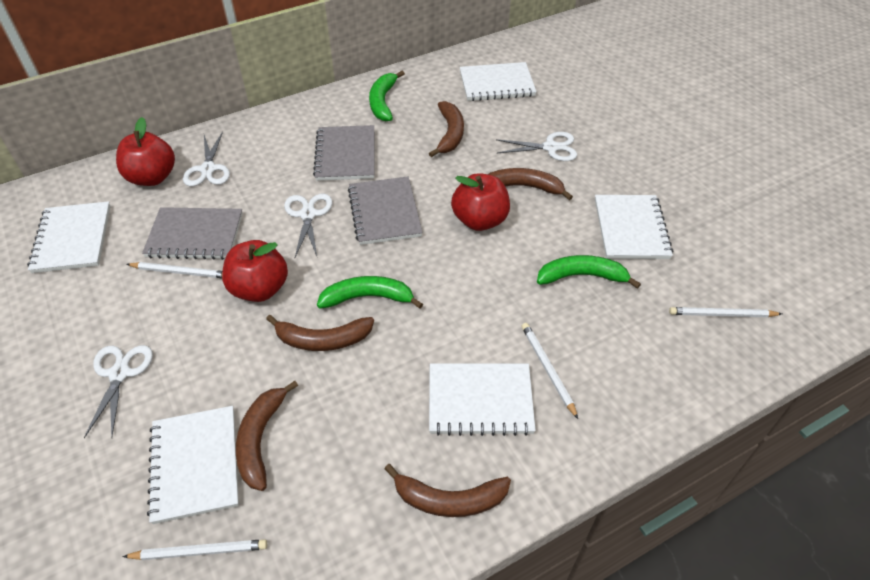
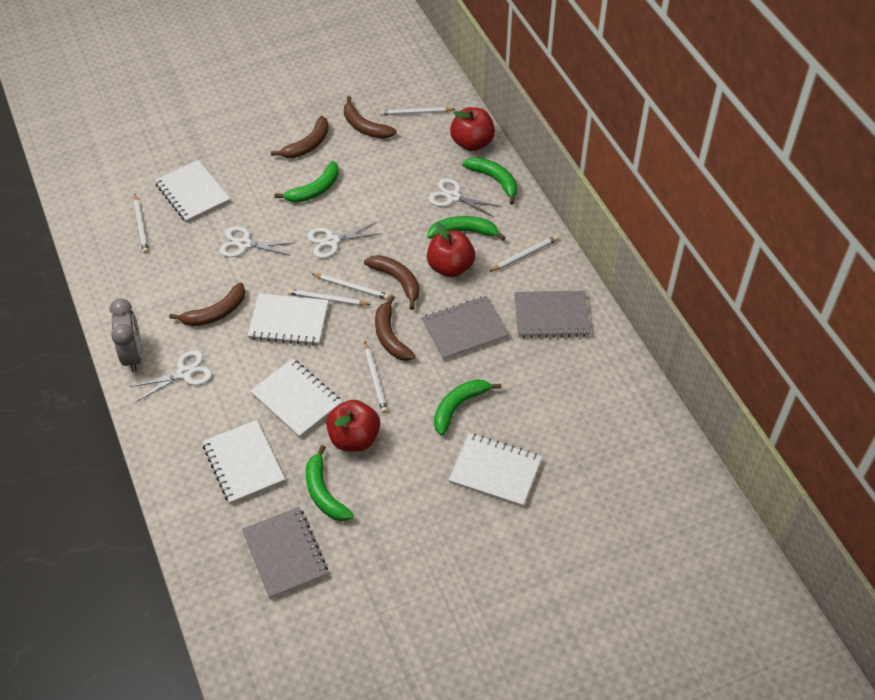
green banana: 3 -> 5
grey clock: 0 -> 1
white pencil: 4 -> 6

